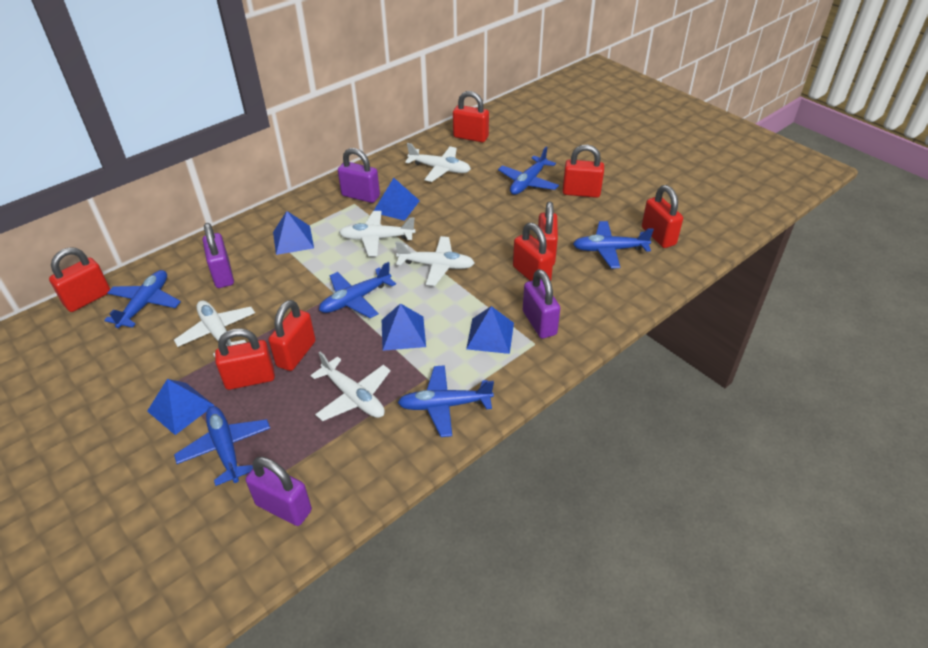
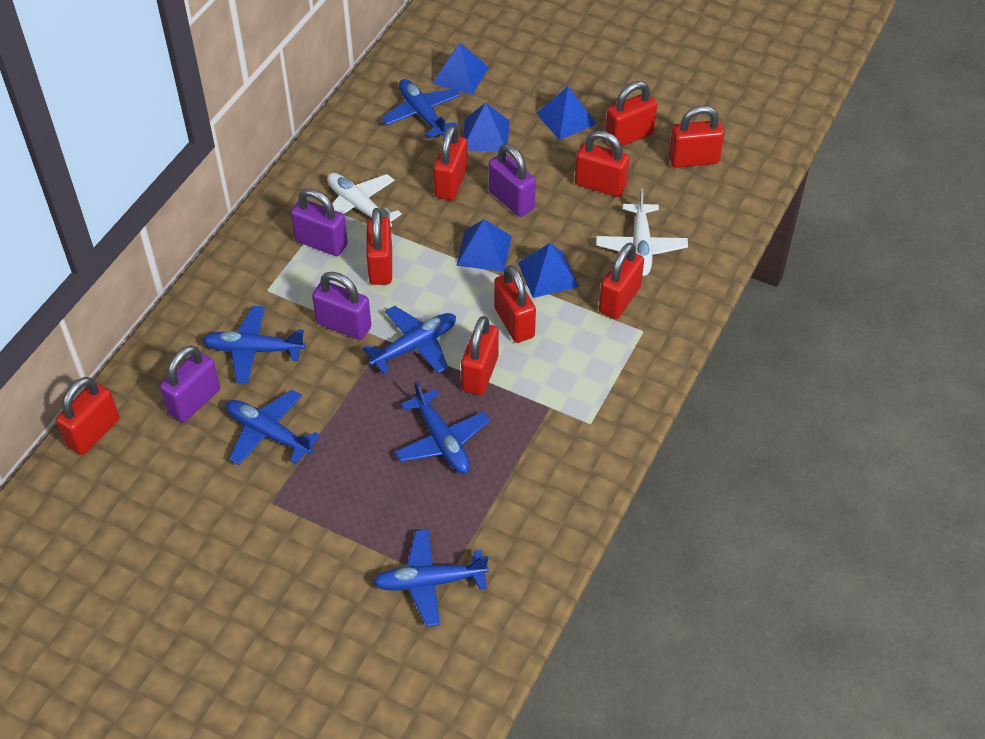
red padlock: 8 -> 9
white plane: 5 -> 2

